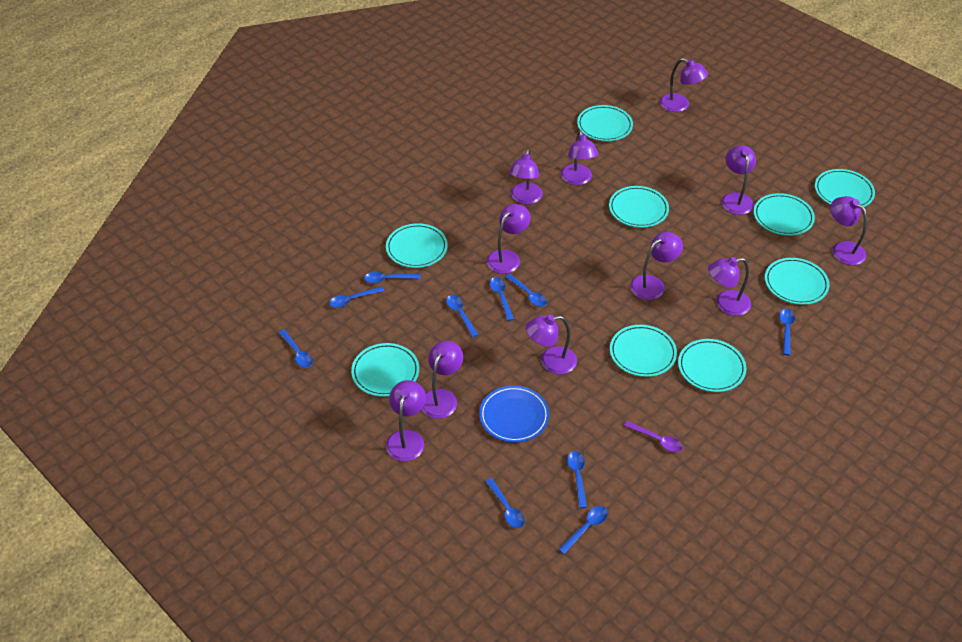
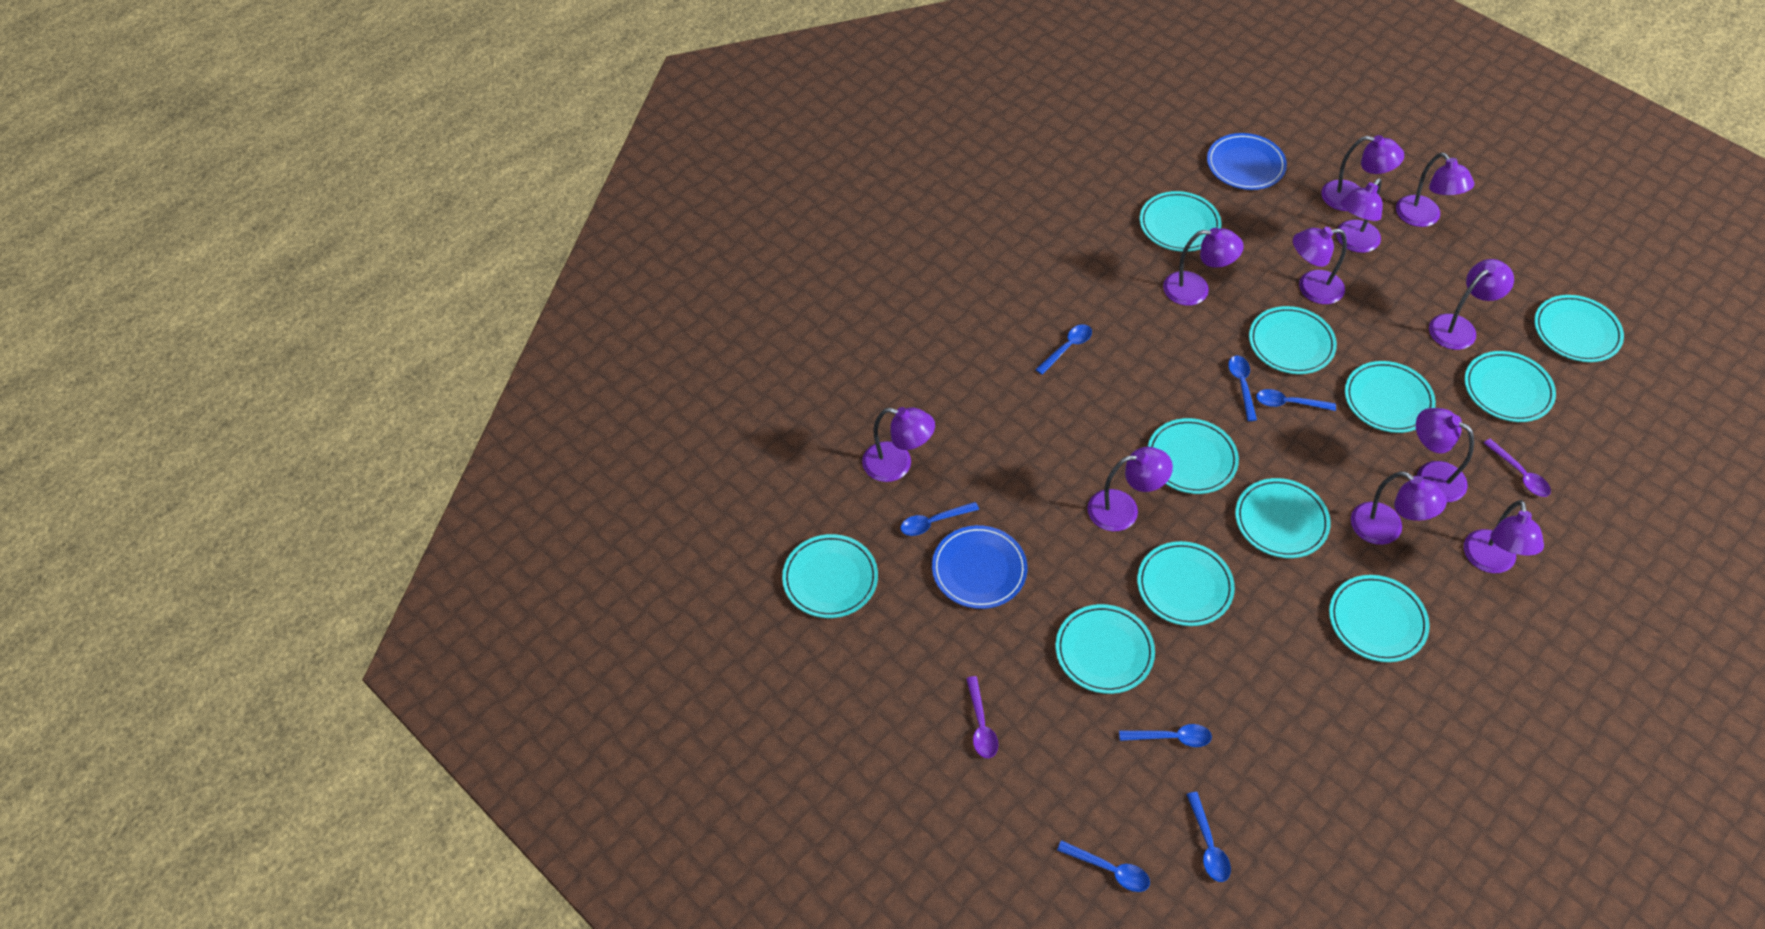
blue plate: 1 -> 2
blue spoon: 10 -> 7
purple spoon: 1 -> 2
turquoise plate: 9 -> 11

